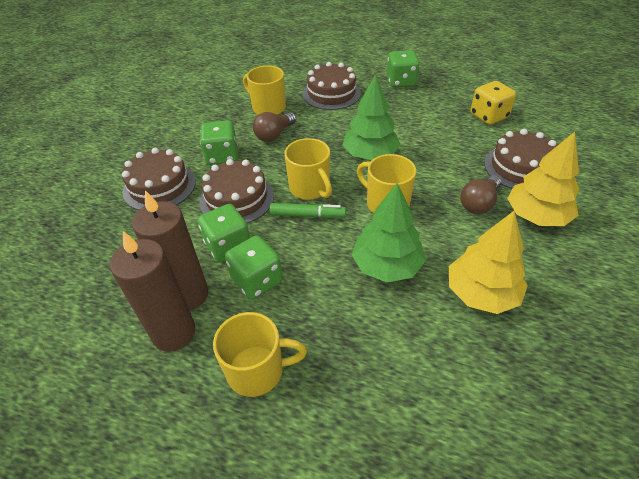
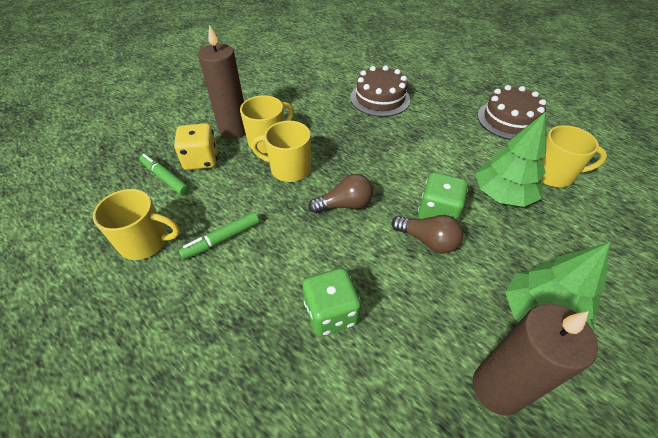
brown cake: 4 -> 2
green dice: 4 -> 2
green marker: 1 -> 2
yellow tree: 2 -> 0

